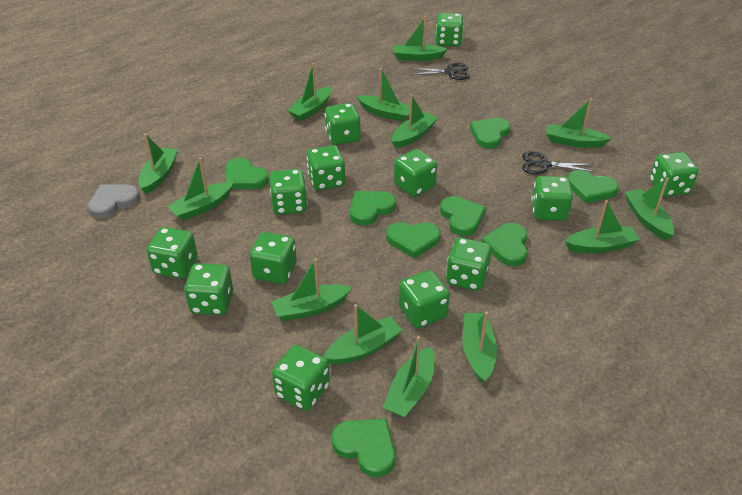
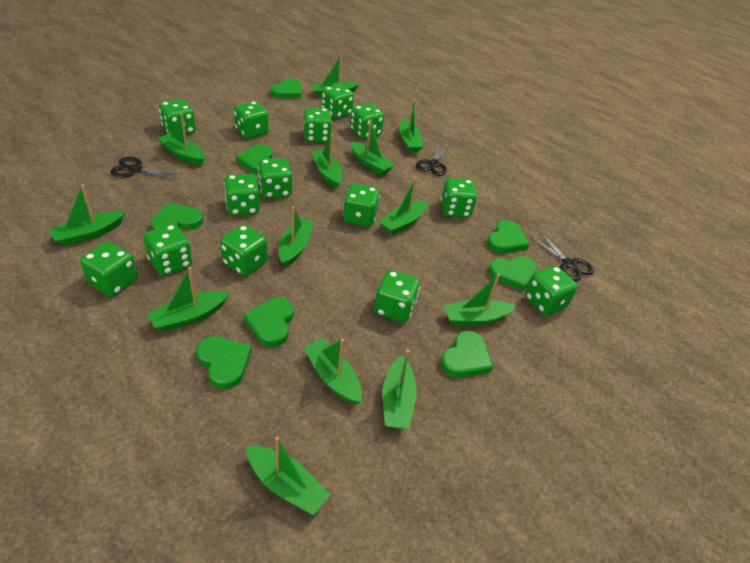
black scissors: 2 -> 3
green dice: 13 -> 14
grey heart: 1 -> 0

